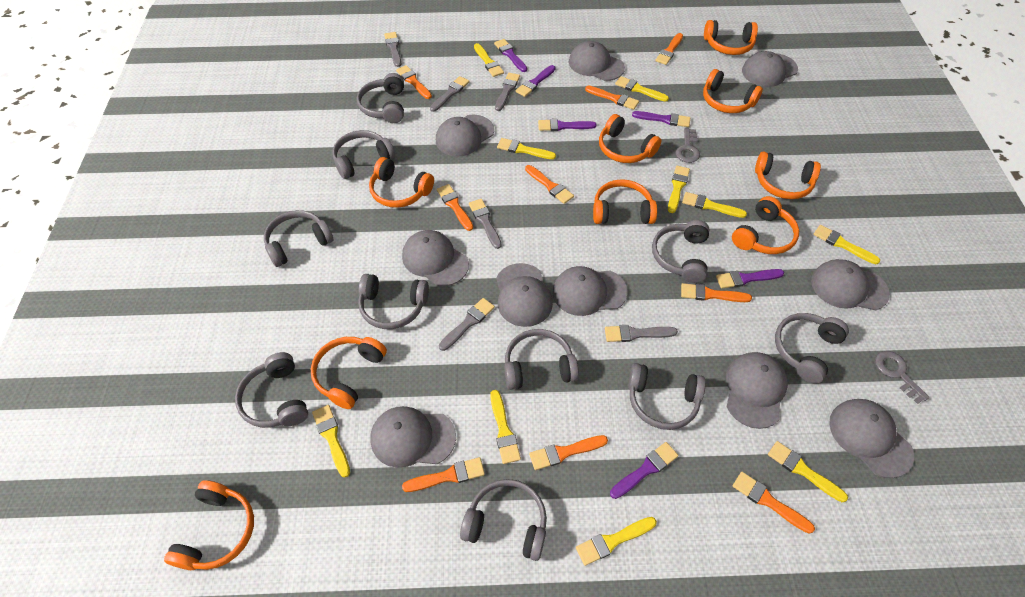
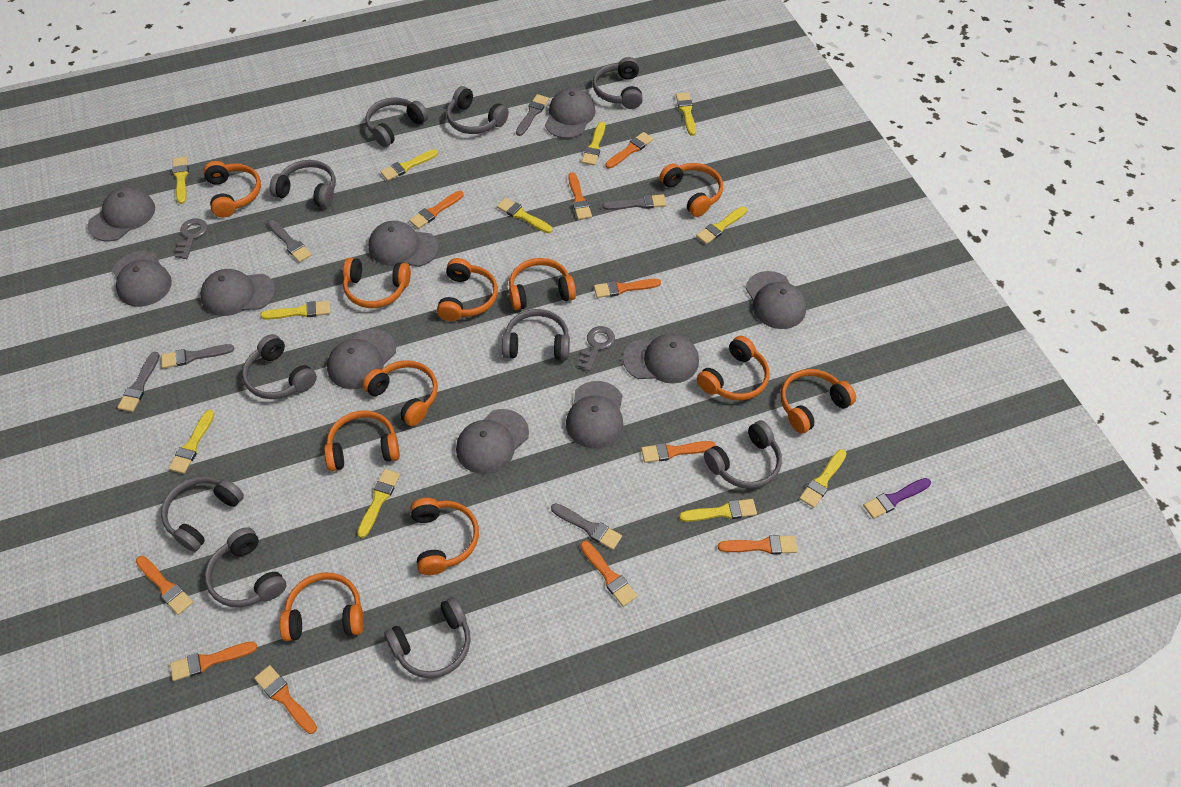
orange brush: 9 -> 10
orange headphones: 9 -> 11
purple brush: 6 -> 1
yellow brush: 10 -> 11

